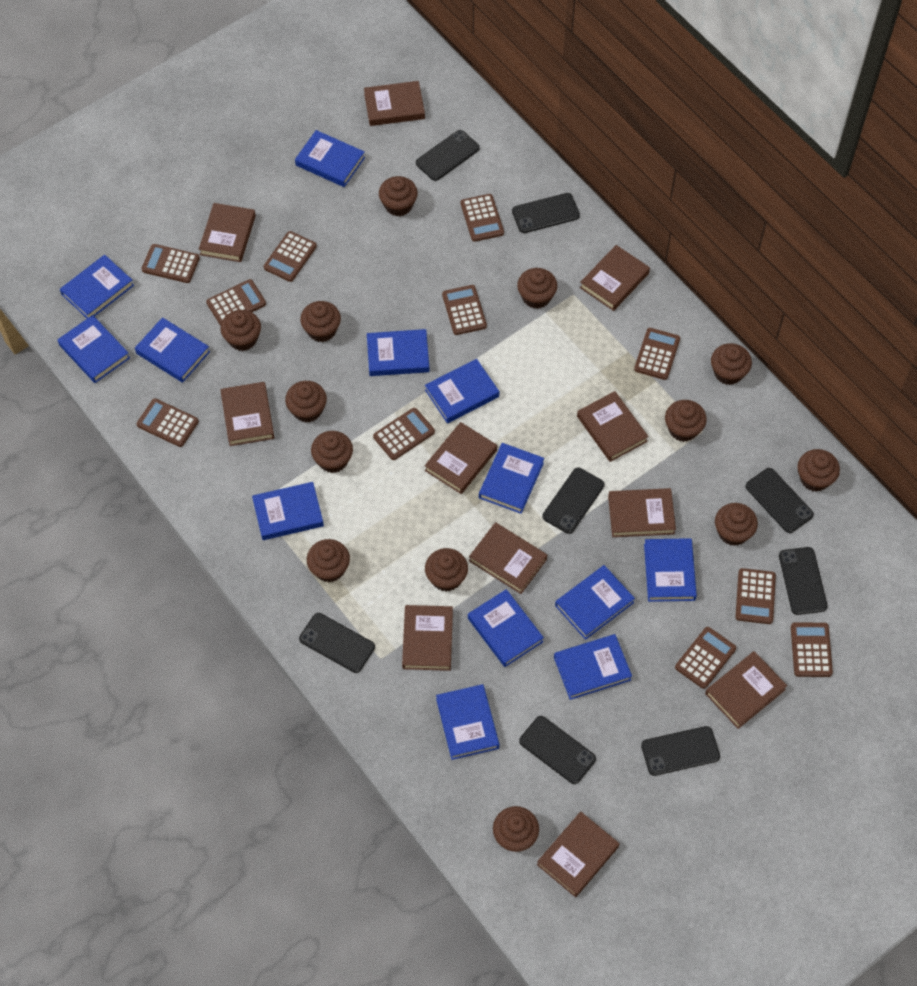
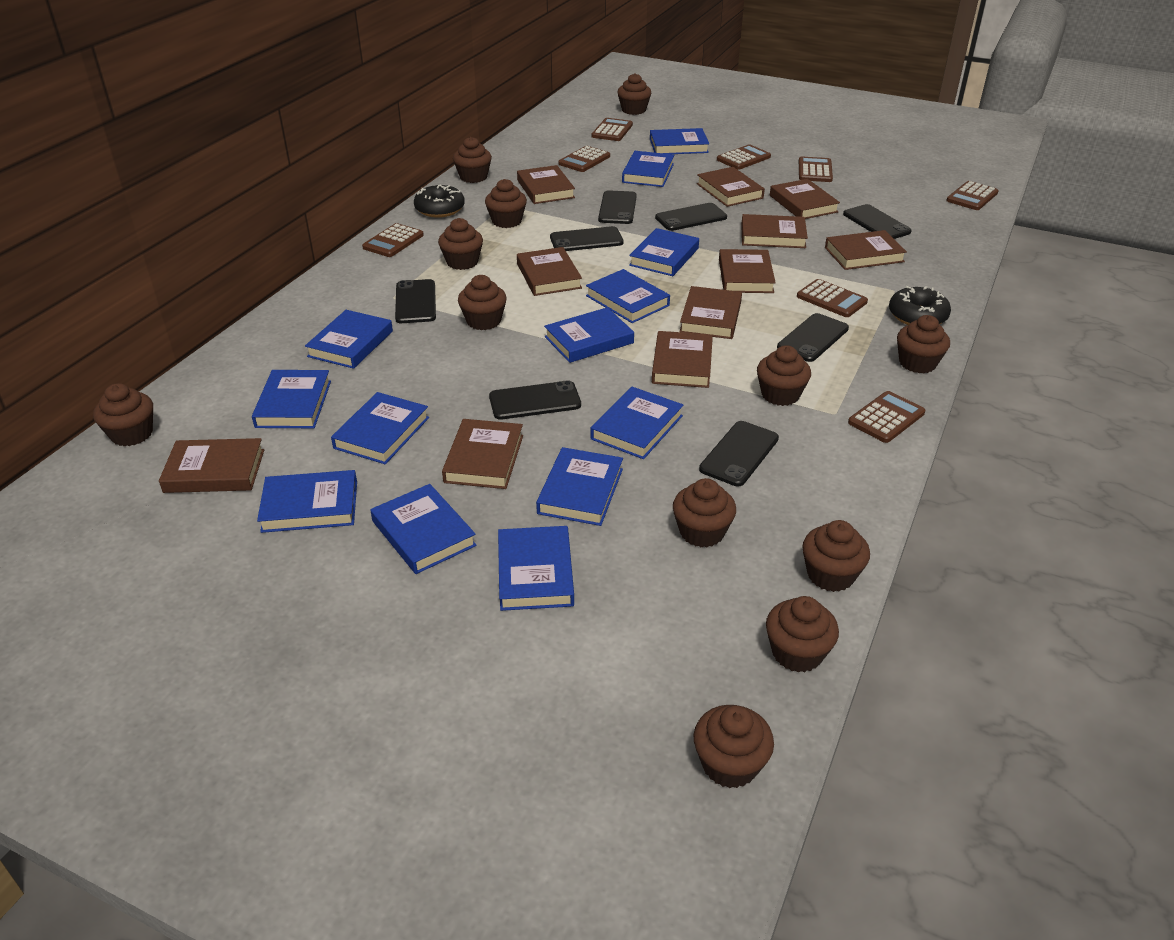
black donut: 0 -> 2
brown calculator: 11 -> 8
brown cupcake: 13 -> 12

